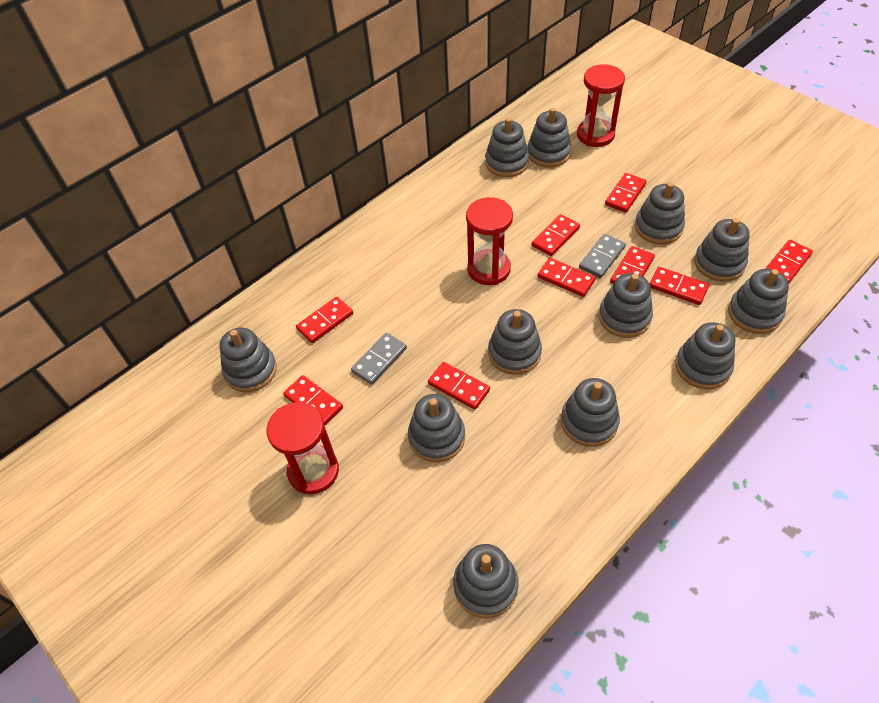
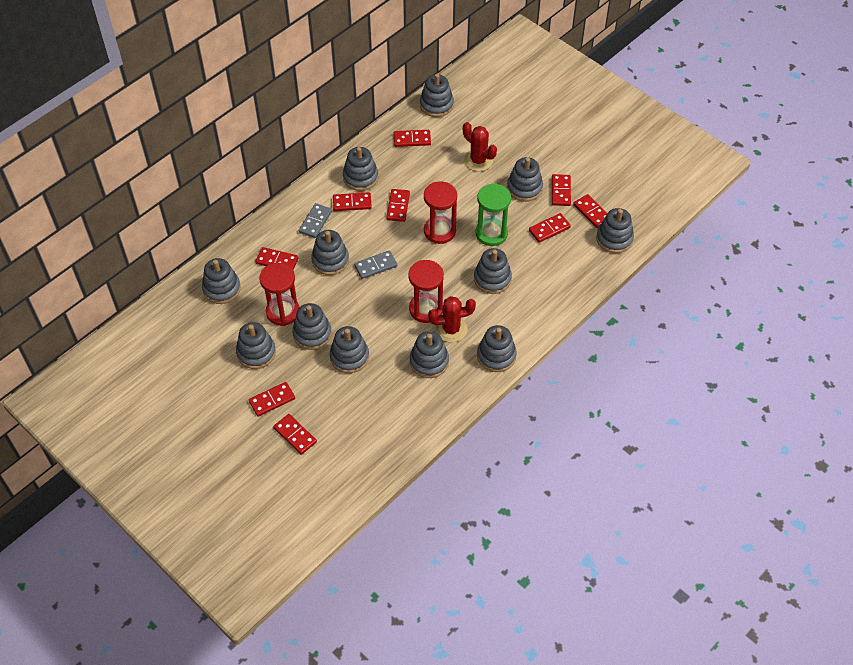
green hourglass: 0 -> 1
red cactus: 0 -> 2

